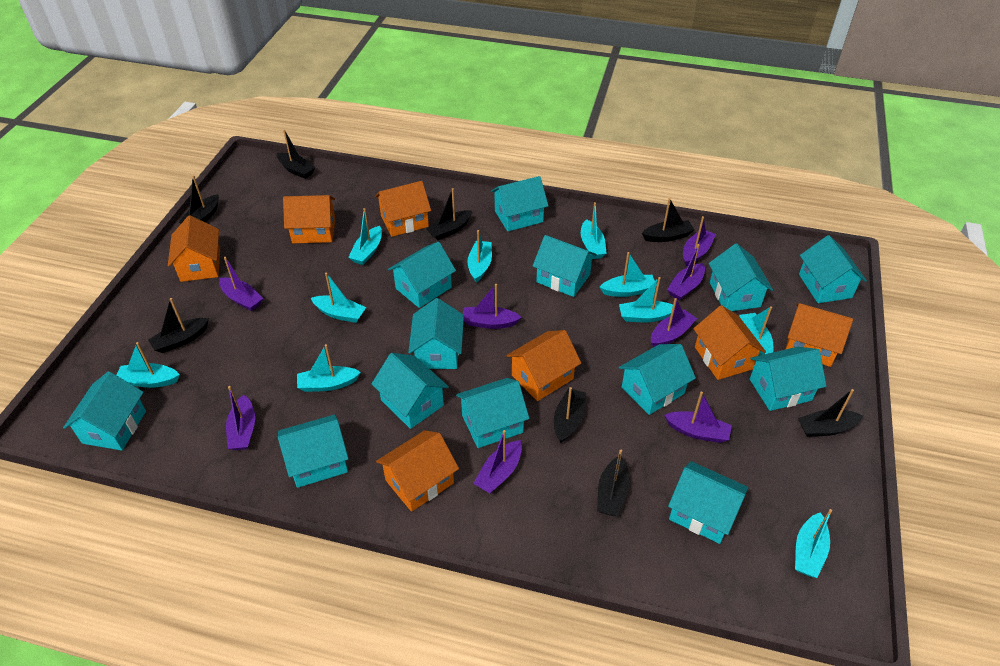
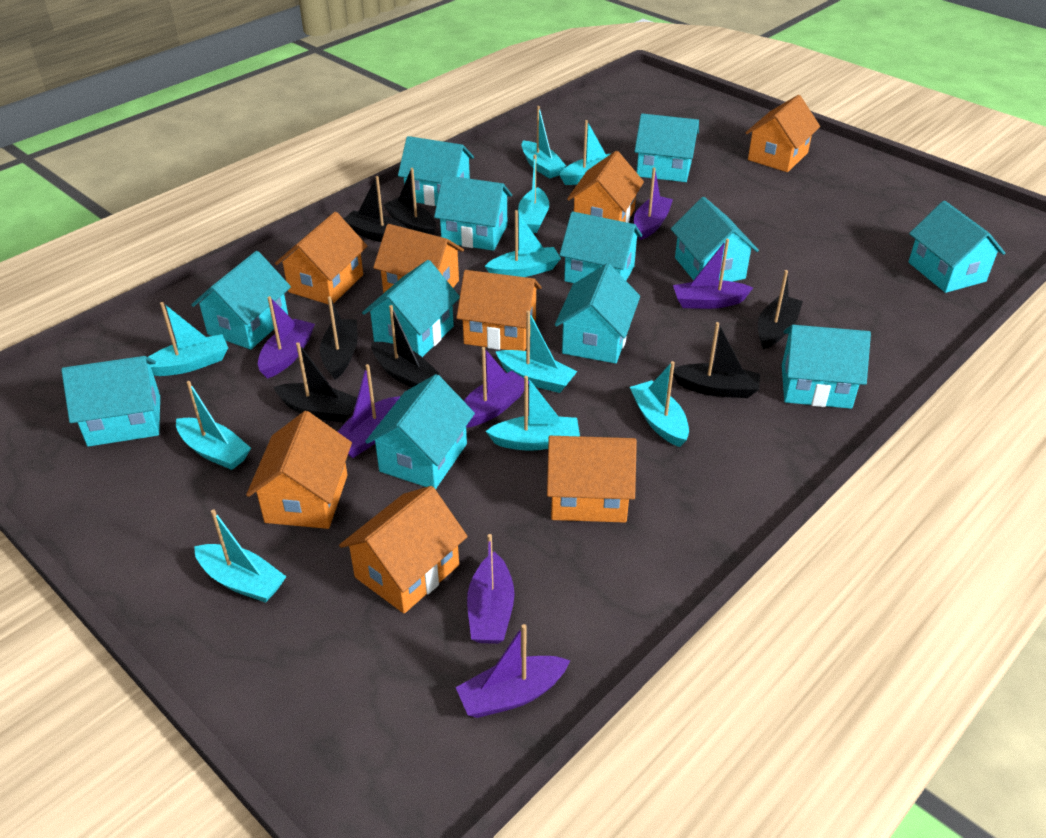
black boat: 8 -> 7
orange house: 7 -> 8
purple boat: 8 -> 7
turquoise house: 13 -> 12

